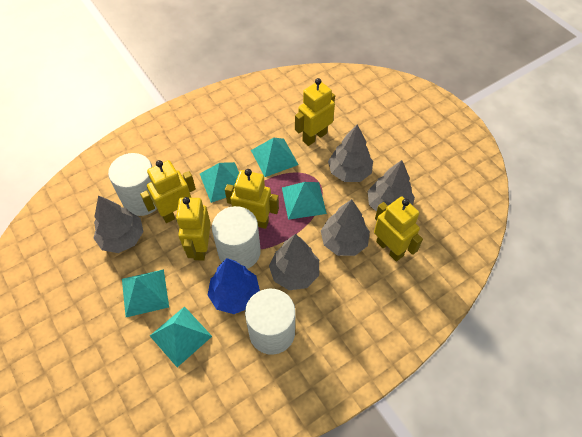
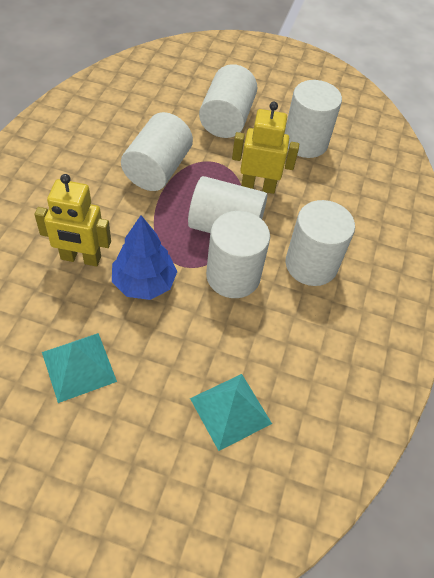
grey tree: 5 -> 0
turquoise pyramid: 5 -> 2
white cylinder: 3 -> 6
yellow robot: 5 -> 2

